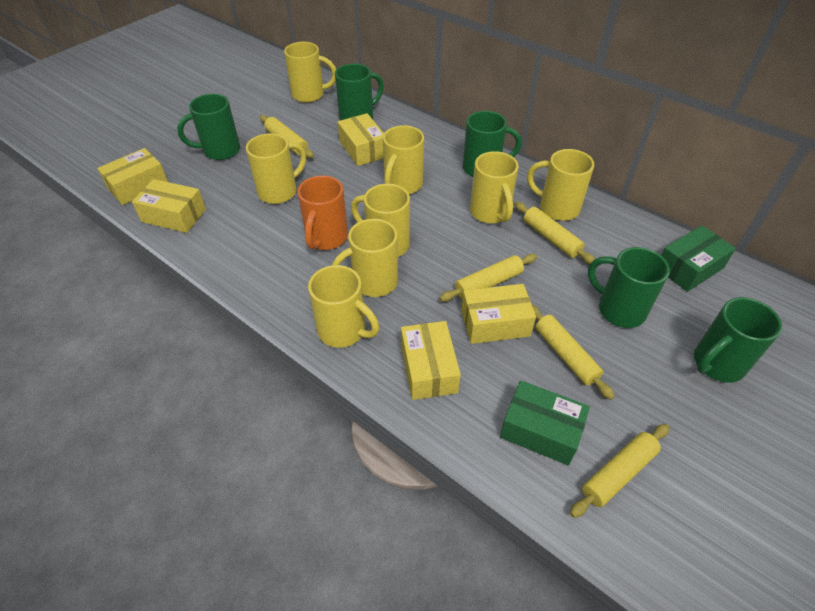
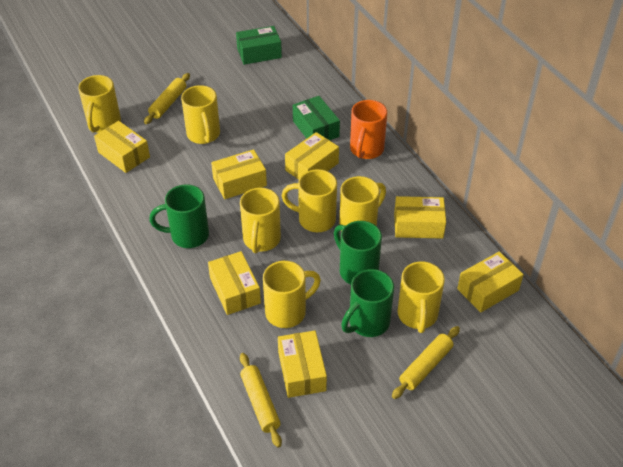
green mug: 5 -> 3
yellow box: 5 -> 7
yellow mug: 8 -> 7
yellow rolling pin: 5 -> 3

